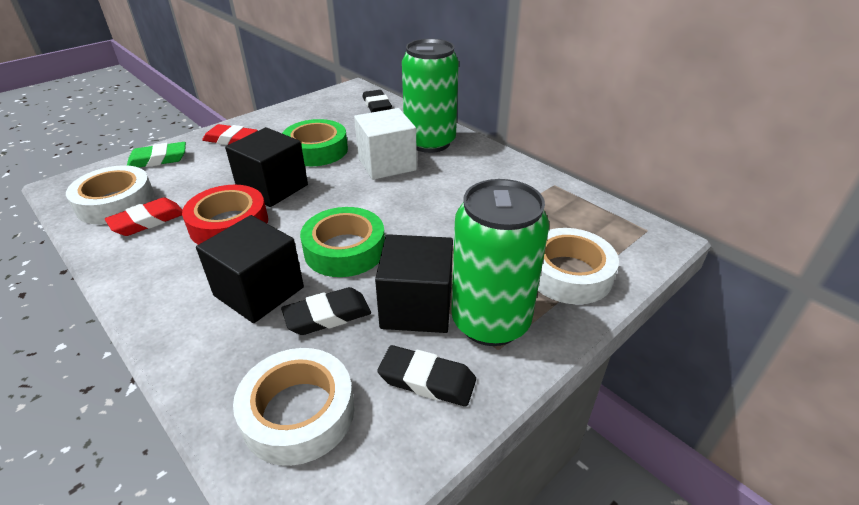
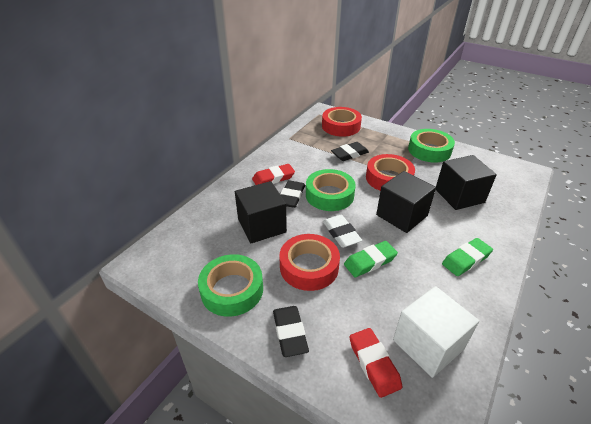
green can: 2 -> 0
green eraser: 1 -> 2
green tape: 2 -> 3
red tape: 1 -> 3
white eraser: 0 -> 1
white tape: 3 -> 0

